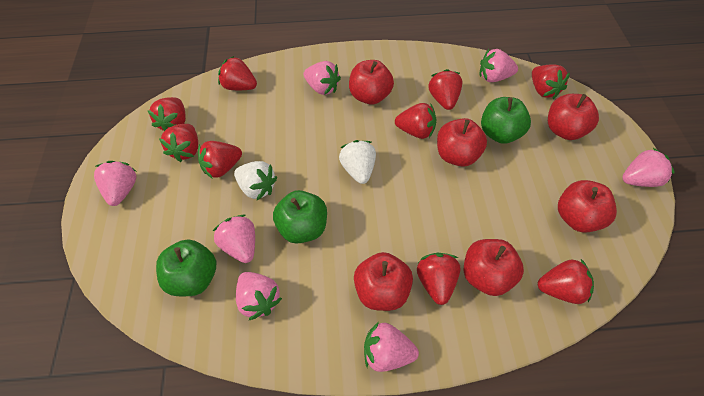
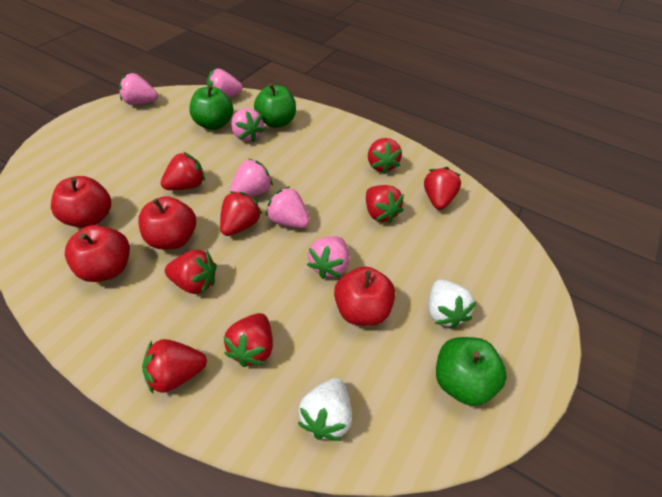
pink strawberry: 7 -> 6
red apple: 6 -> 4
red strawberry: 9 -> 8

